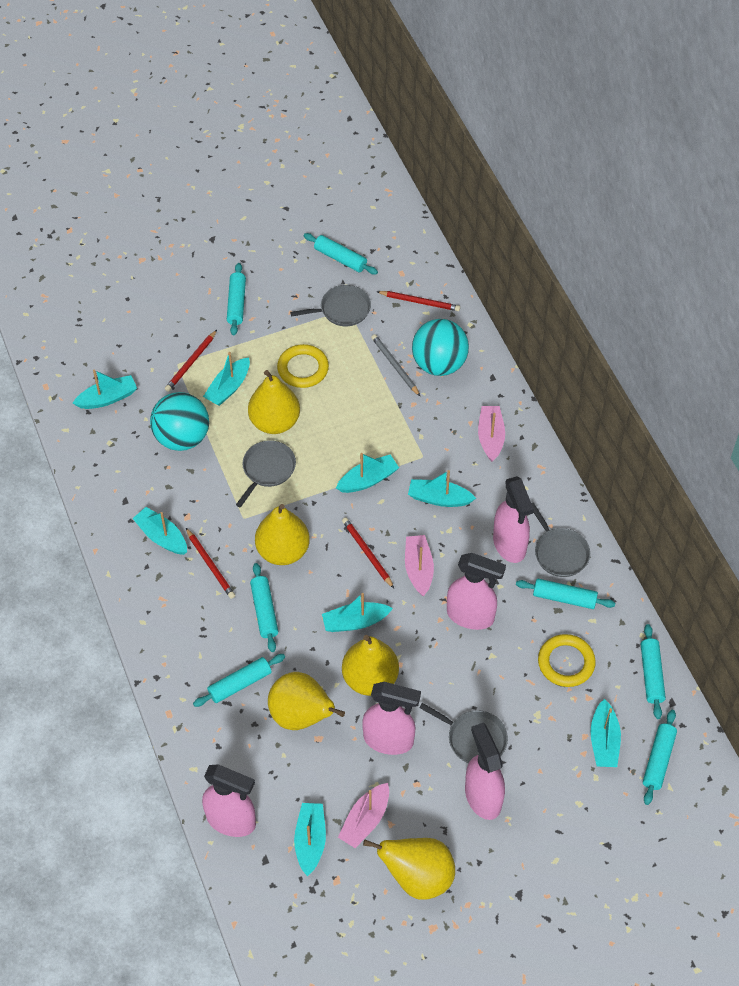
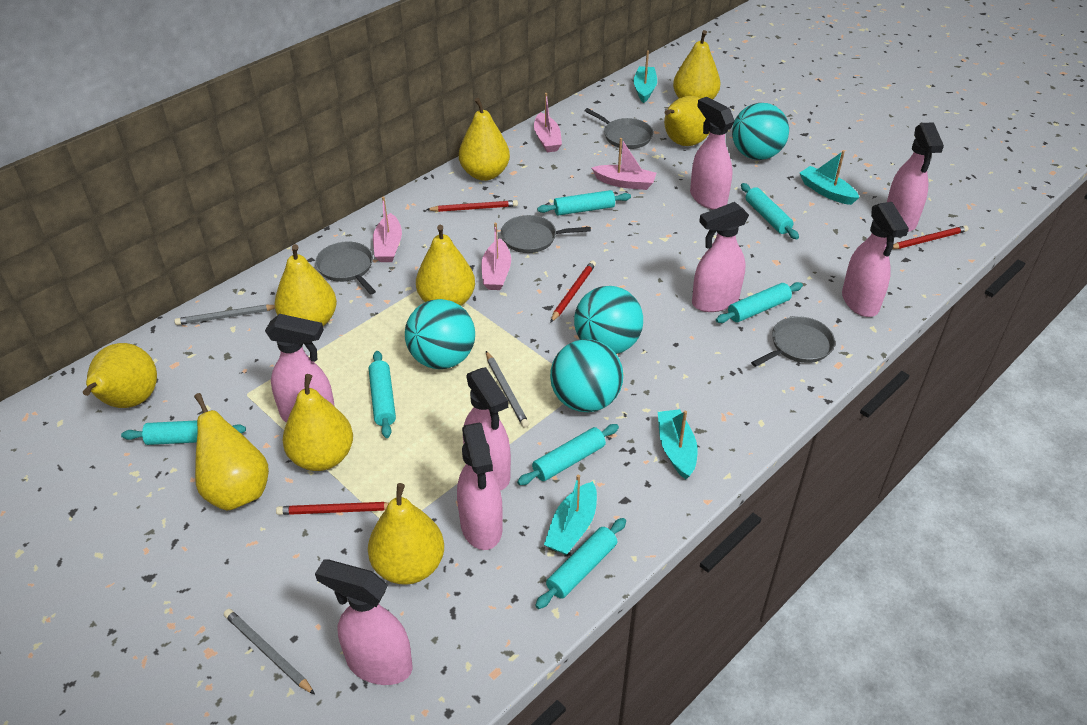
grey pencil: 1 -> 3
pink boat: 3 -> 4
pink spray bottle: 5 -> 8
turquoise ball: 2 -> 4
turquoise boat: 8 -> 4
yellow pear: 5 -> 9
yellow ring: 2 -> 0

